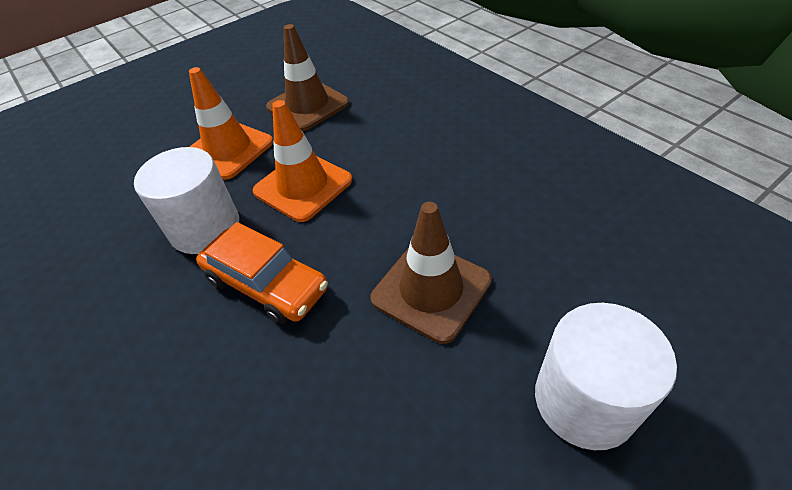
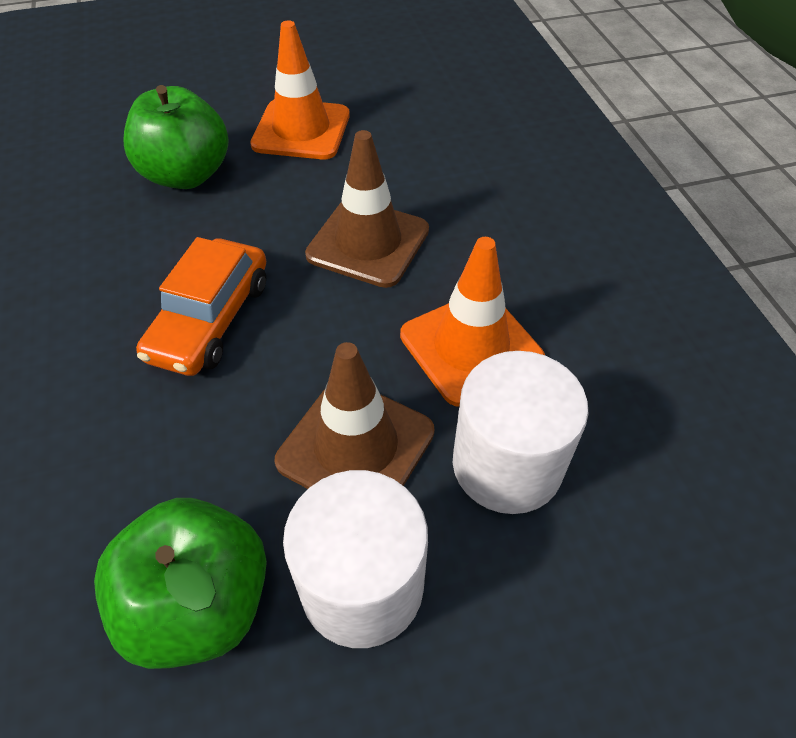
green apple: 0 -> 2

